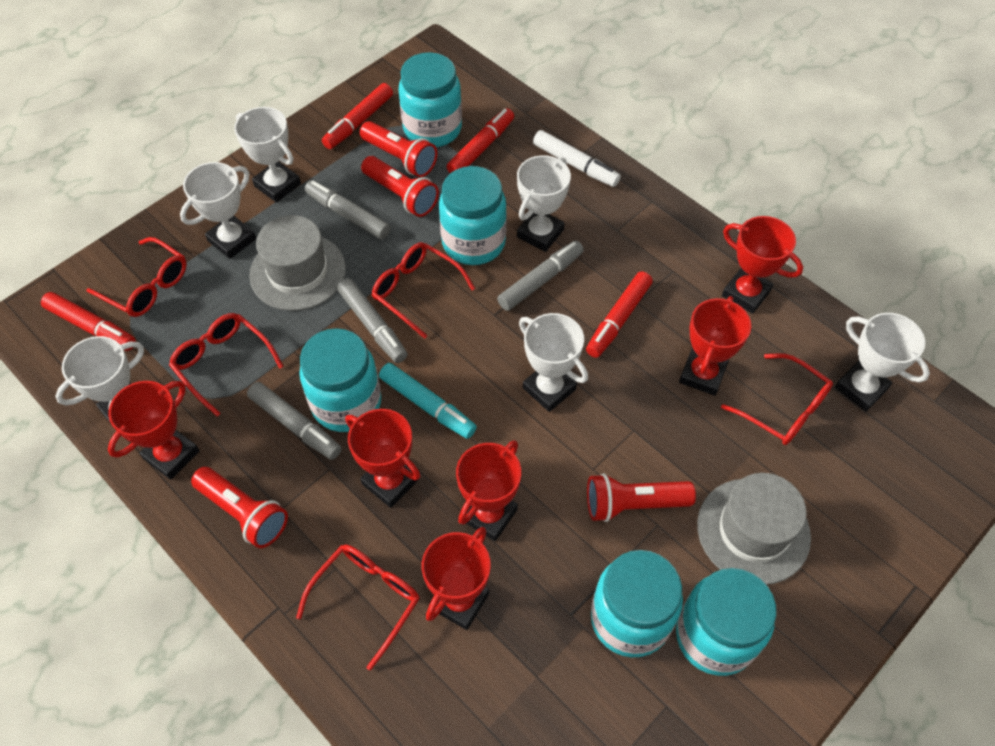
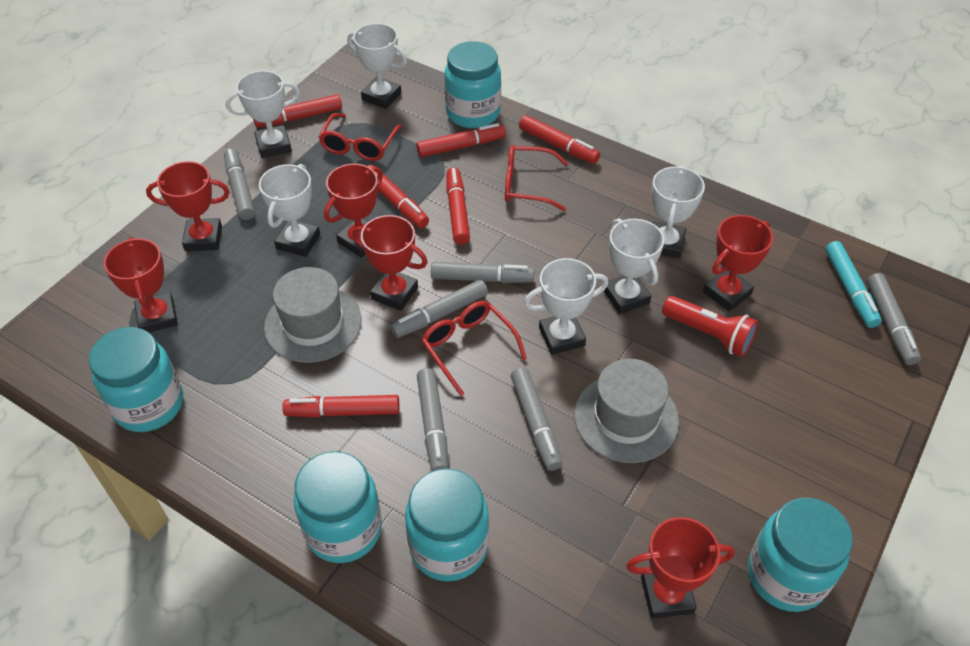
grey marker: 4 -> 6
red flashlight: 4 -> 1
red glasses: 5 -> 3
red marker: 4 -> 6
white marker: 1 -> 0

